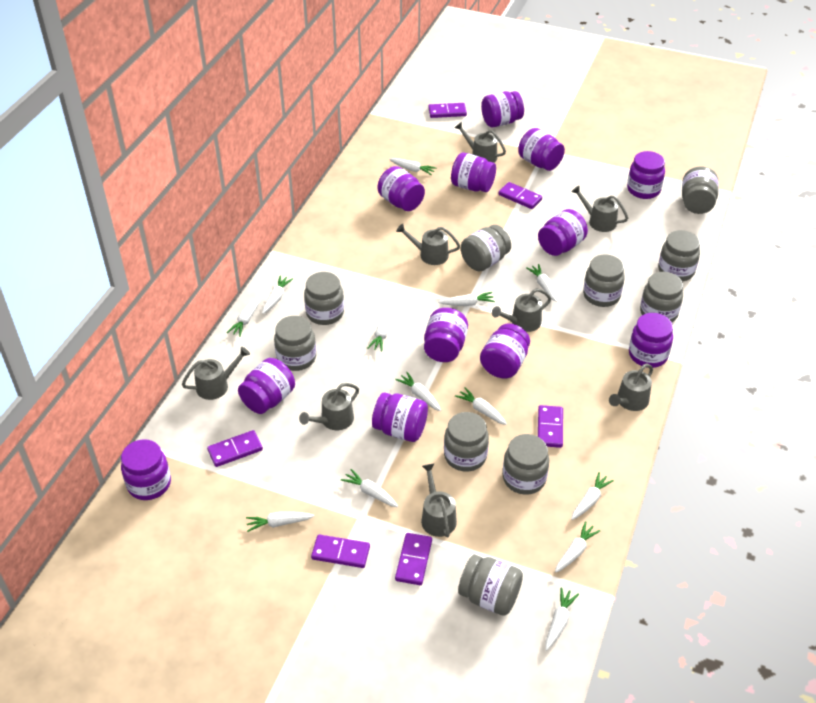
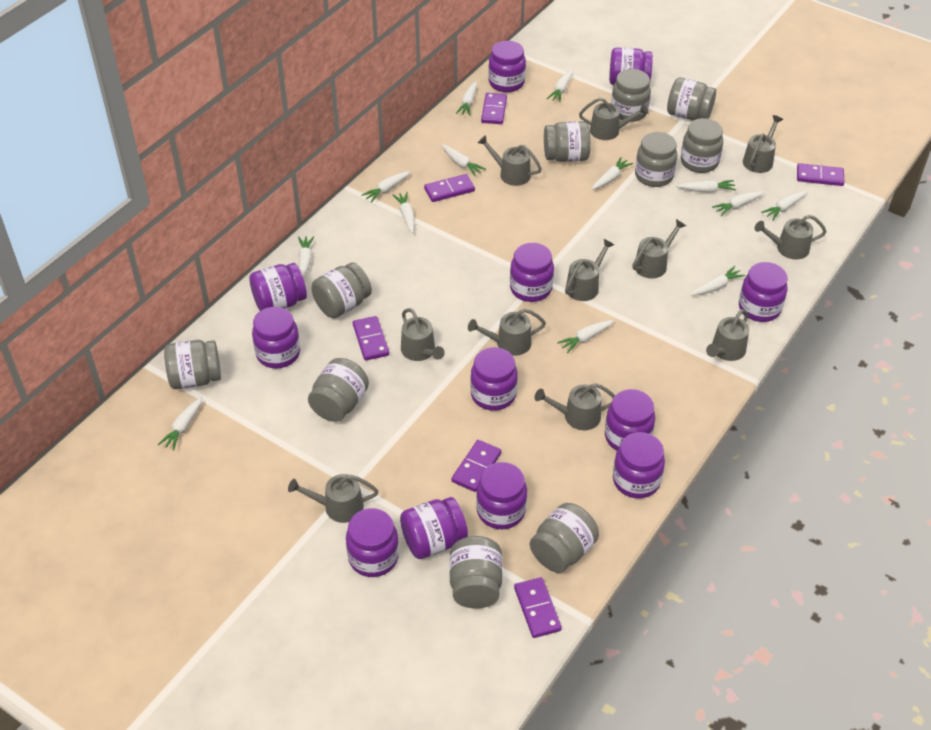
grey watering can: 8 -> 11

